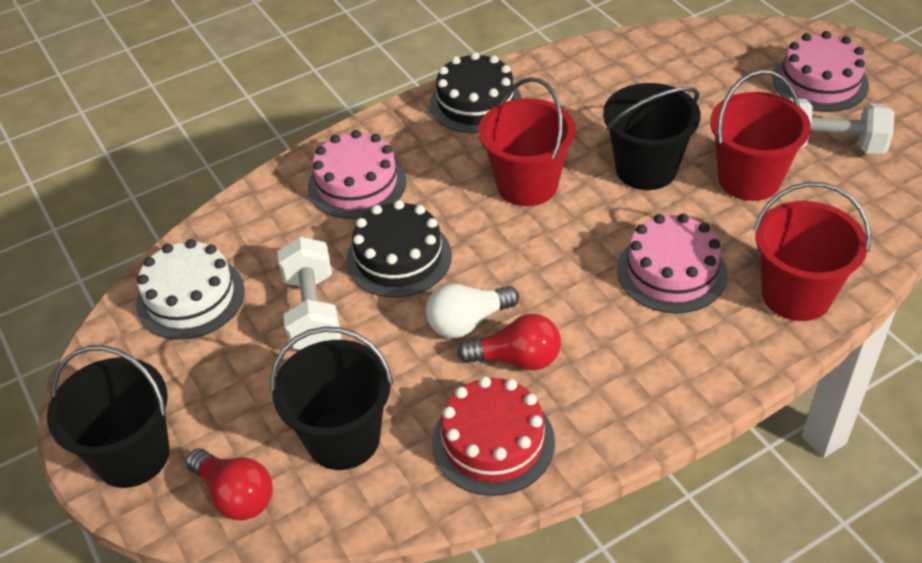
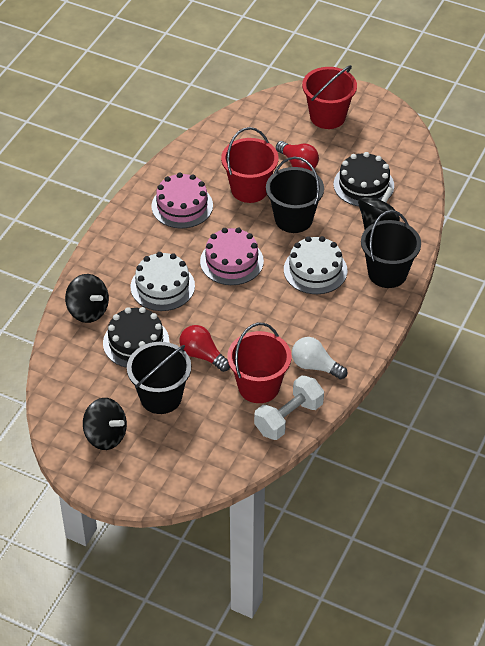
black spinning top: 0 -> 3
pink cake: 3 -> 2
red cake: 1 -> 0
white cake: 1 -> 2
white dumbbell: 2 -> 1

